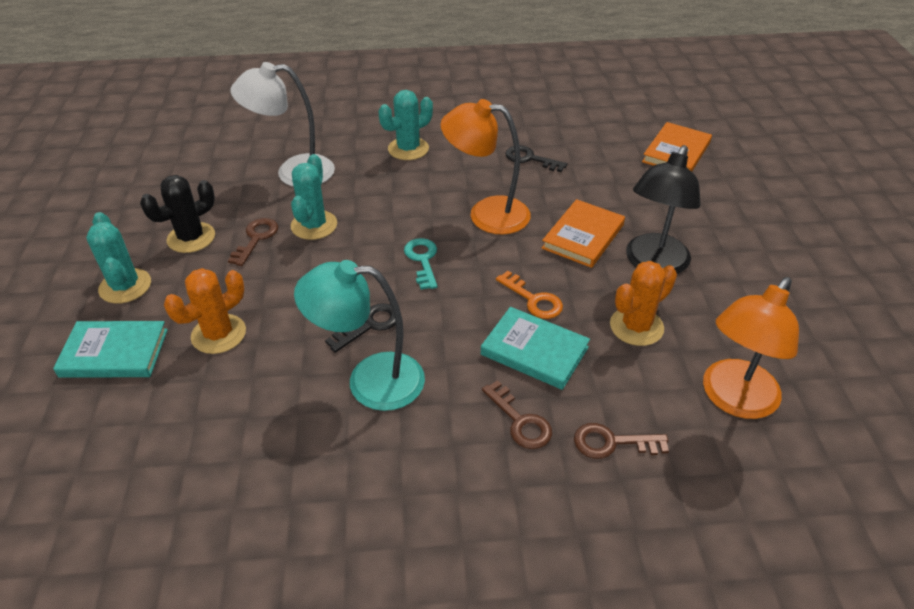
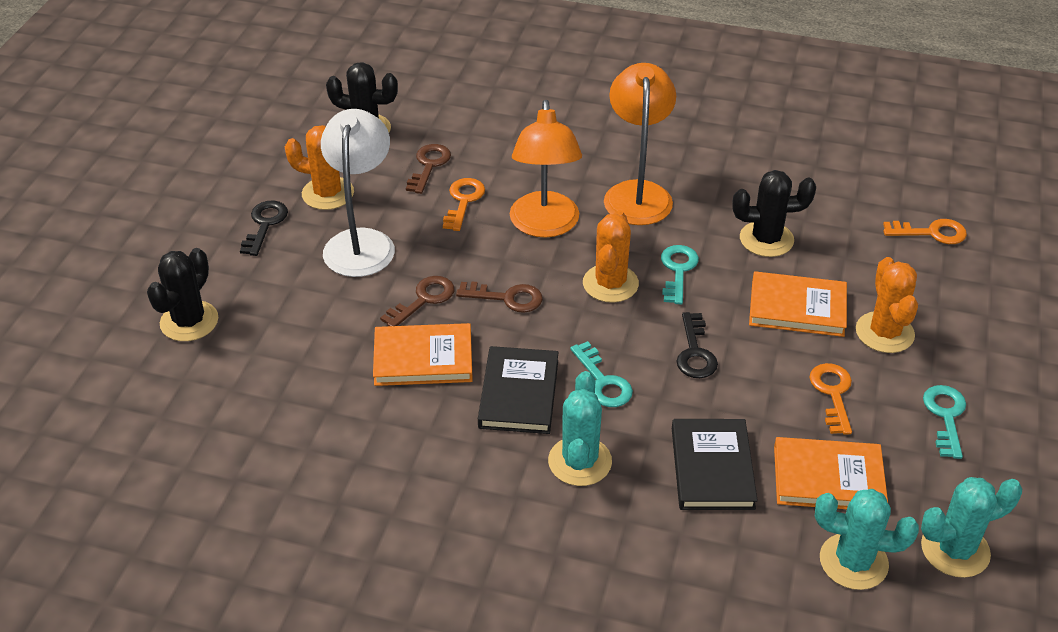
black book: 0 -> 2
black cactus: 1 -> 3
black lamp: 1 -> 0
orange book: 2 -> 3
orange cactus: 2 -> 3
orange key: 1 -> 3
turquoise book: 2 -> 0
turquoise key: 1 -> 3
turquoise lamp: 1 -> 0

